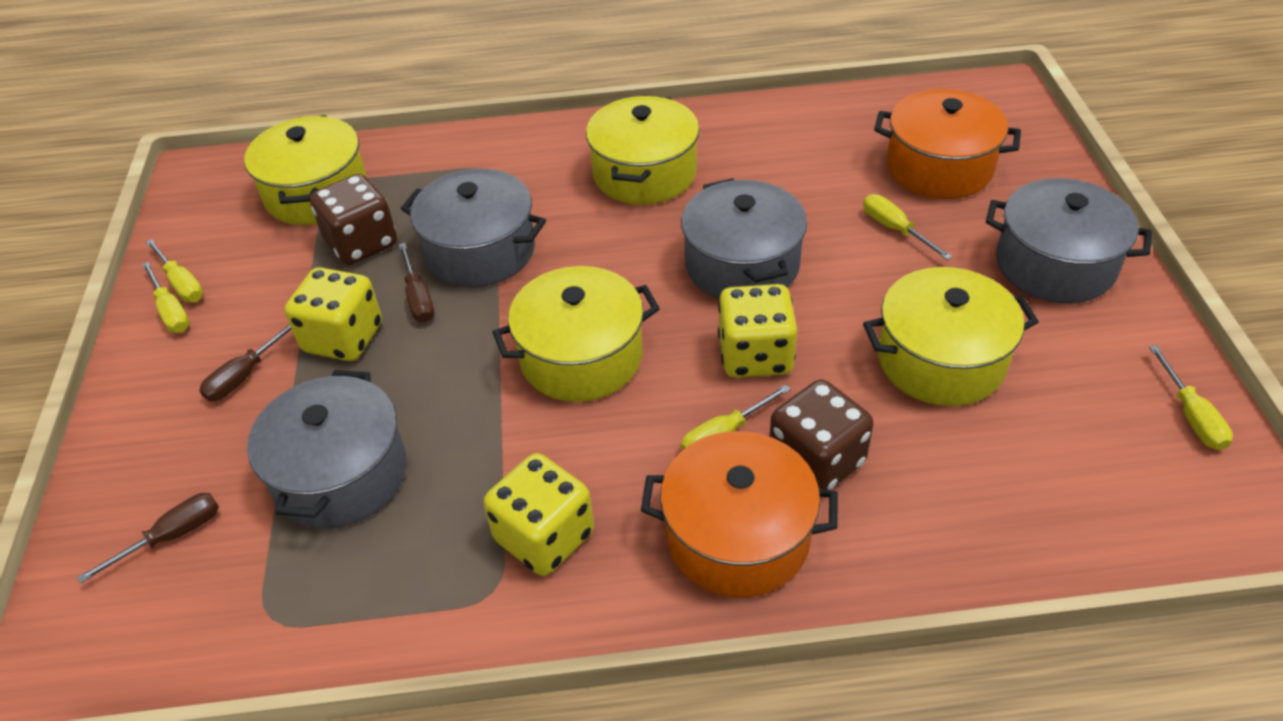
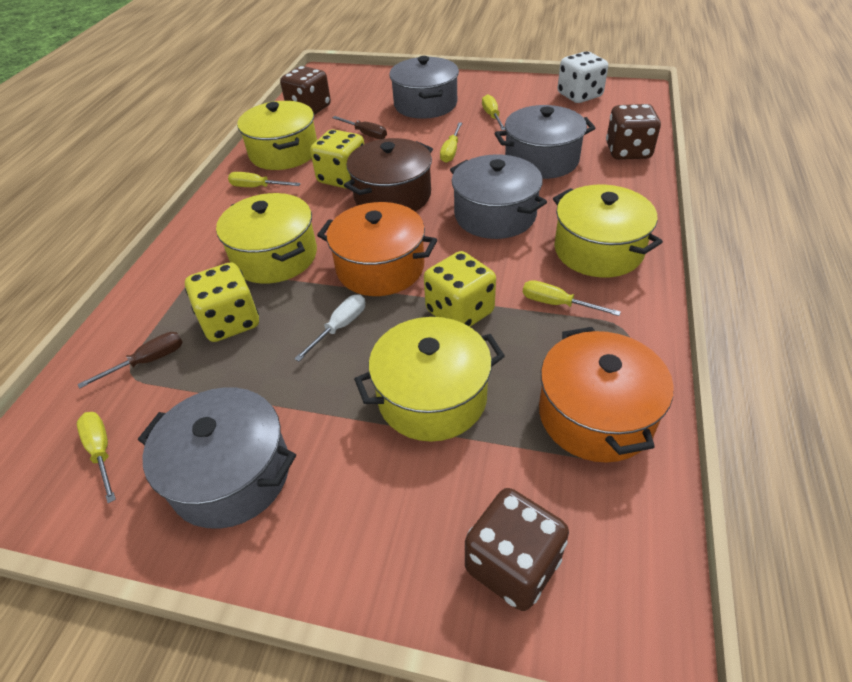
brown dice: 2 -> 3
brown pot: 0 -> 1
brown screwdriver: 3 -> 2
white dice: 0 -> 1
white screwdriver: 0 -> 1

